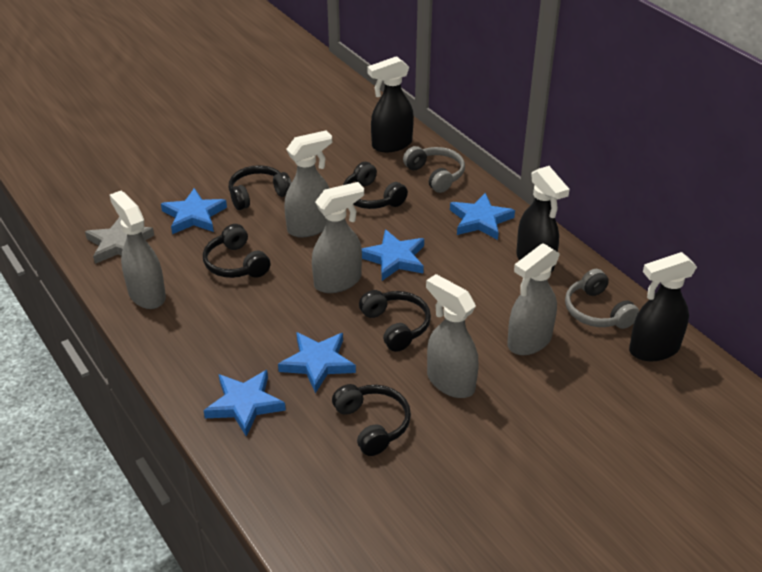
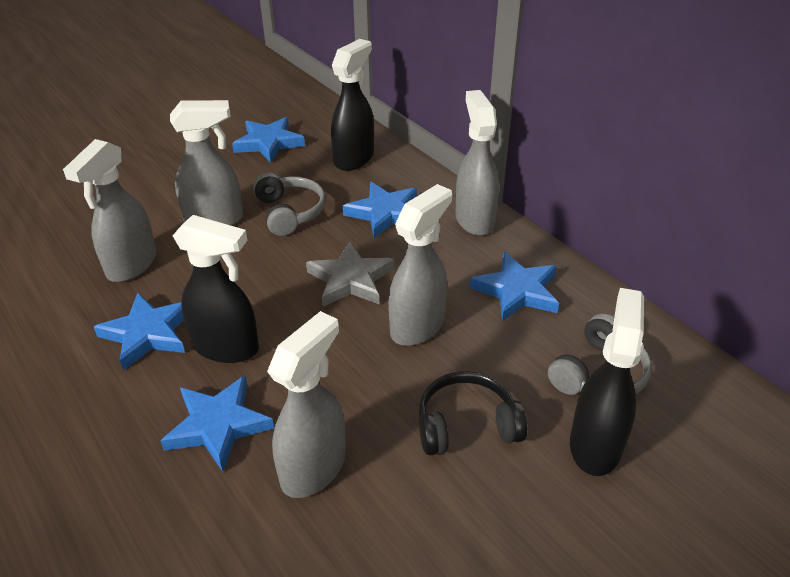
black headphones: 5 -> 1

